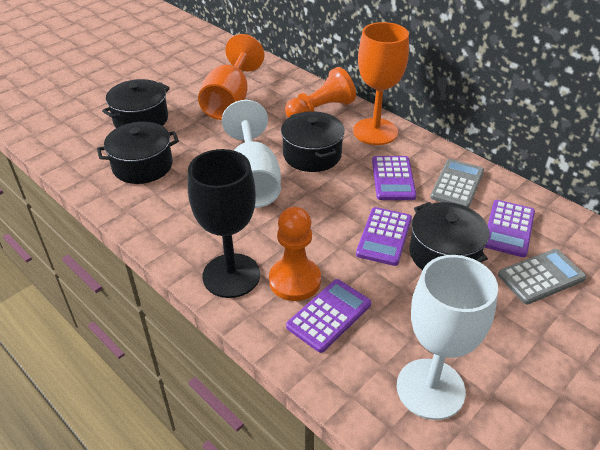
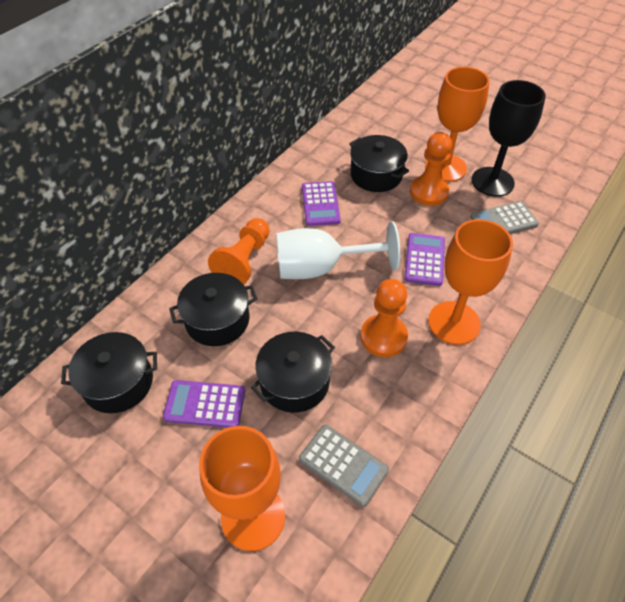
orange goblet: 2 -> 3
orange pawn: 2 -> 3
purple calculator: 4 -> 3
white goblet: 2 -> 1

